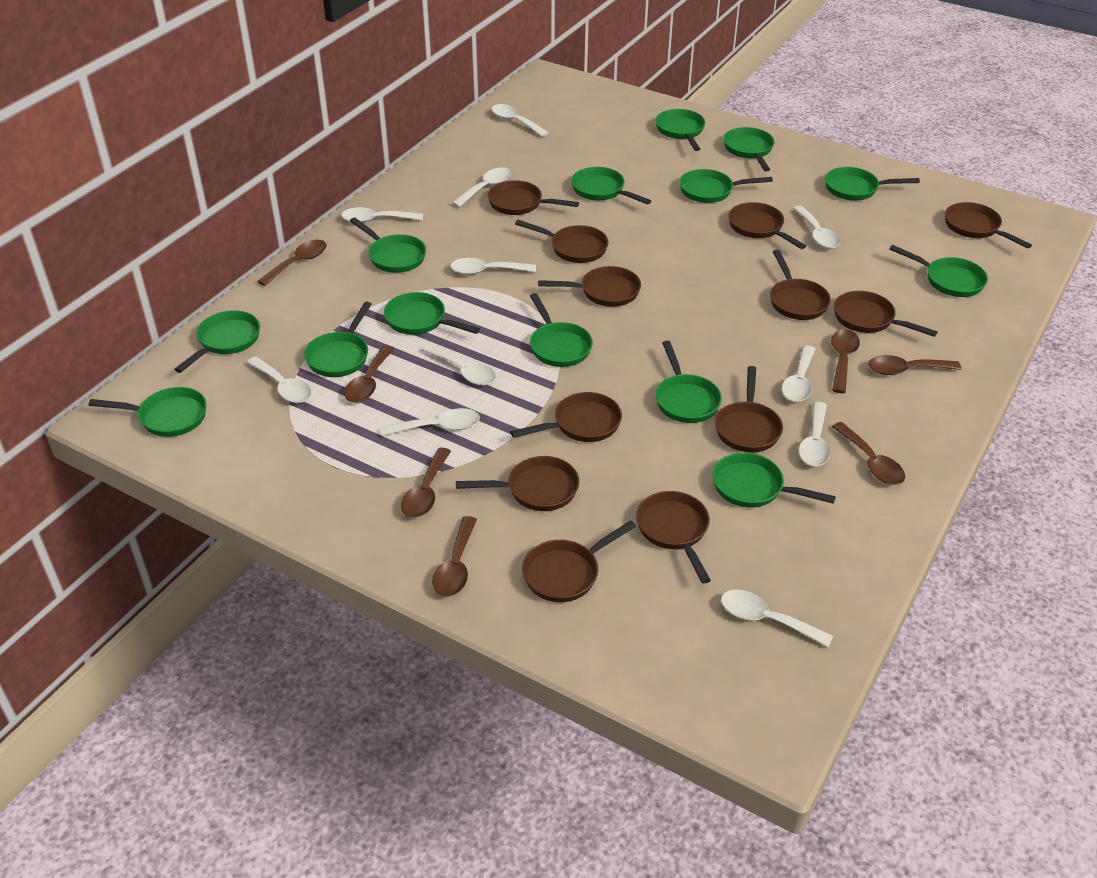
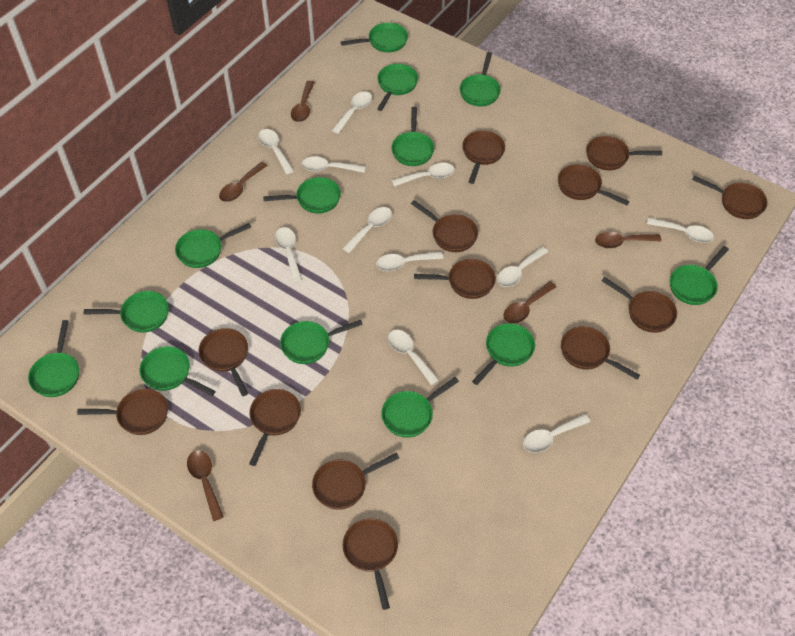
brown pan: 12 -> 13
brown spoon: 7 -> 5
green pan: 14 -> 13

